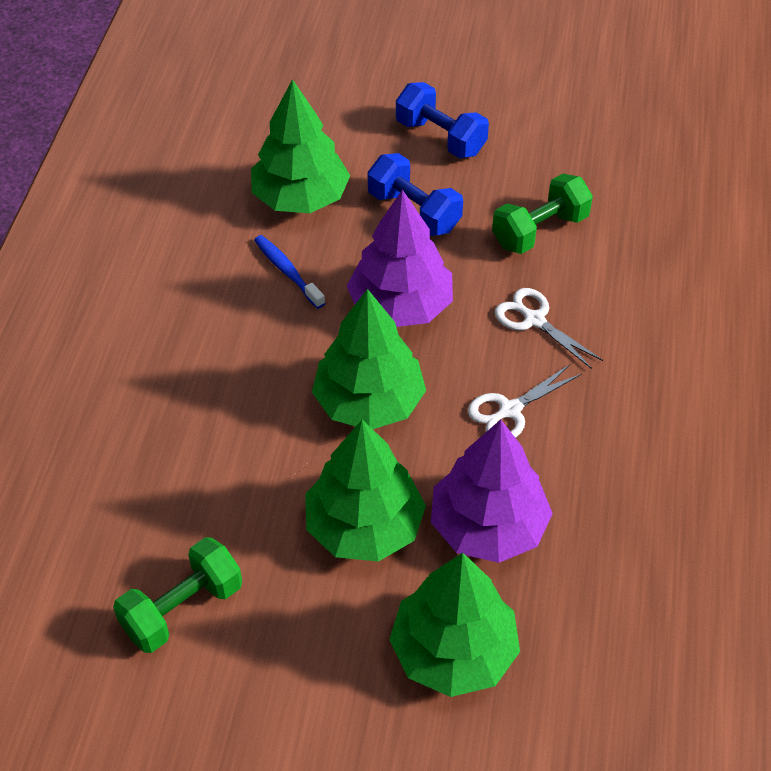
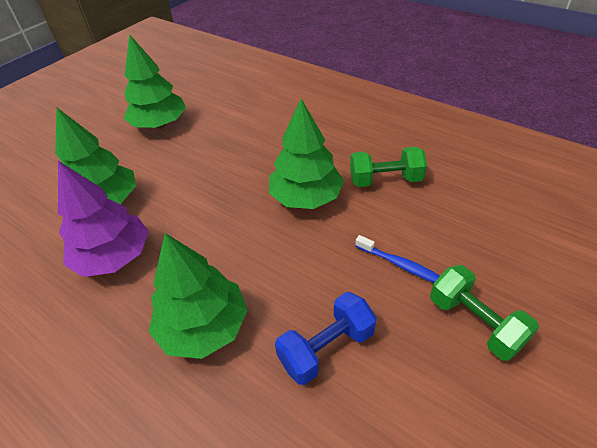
blue dumbbell: 2 -> 1
purple tree: 2 -> 1
white scissors: 2 -> 0

